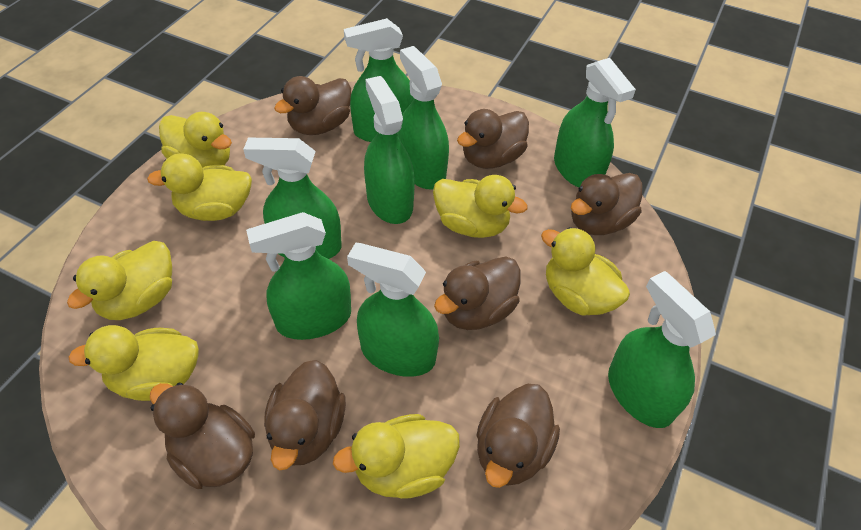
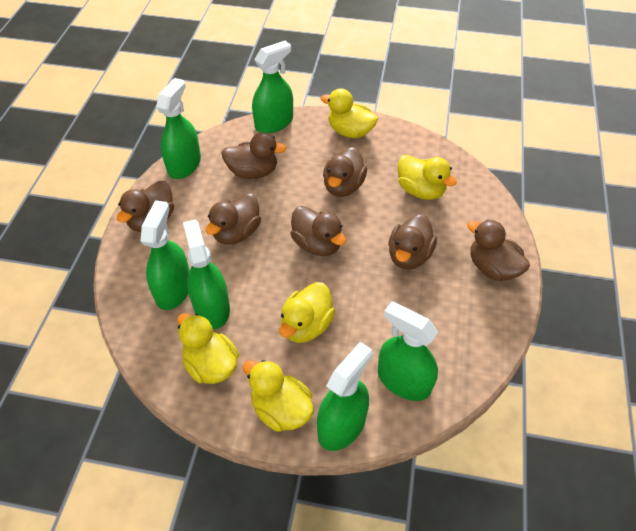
green spray bottle: 8 -> 6
yellow duck: 7 -> 5

